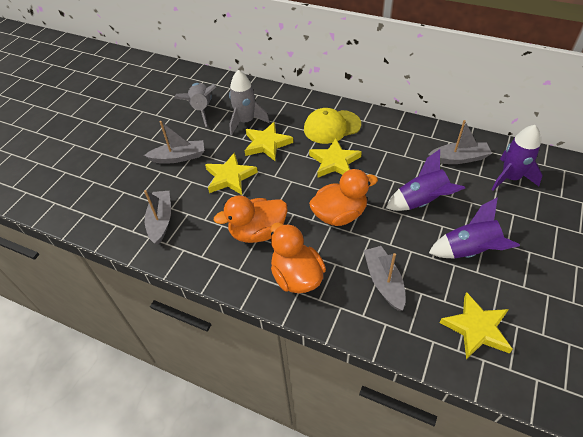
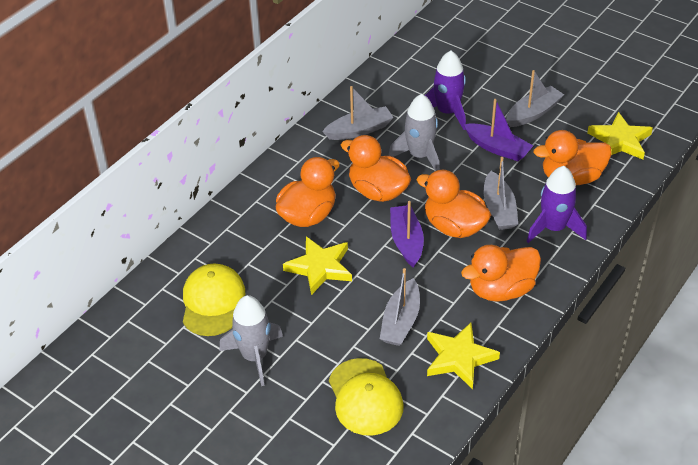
orange duck: 3 -> 5
purple boat: 0 -> 2
purple rocket: 3 -> 2
yellow cap: 1 -> 2
yellow star: 4 -> 3

